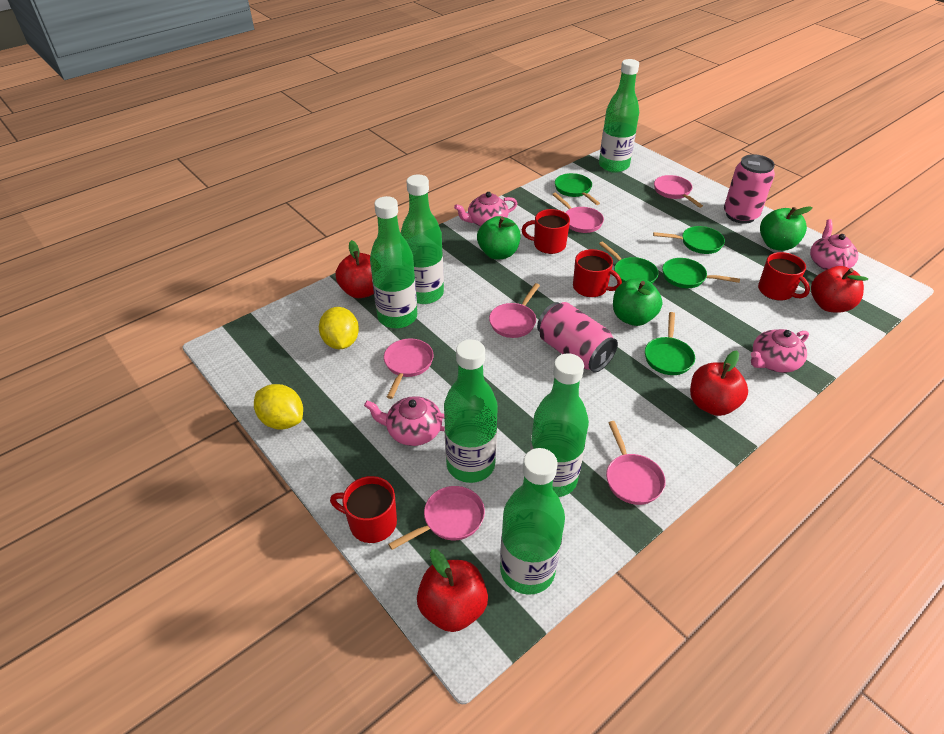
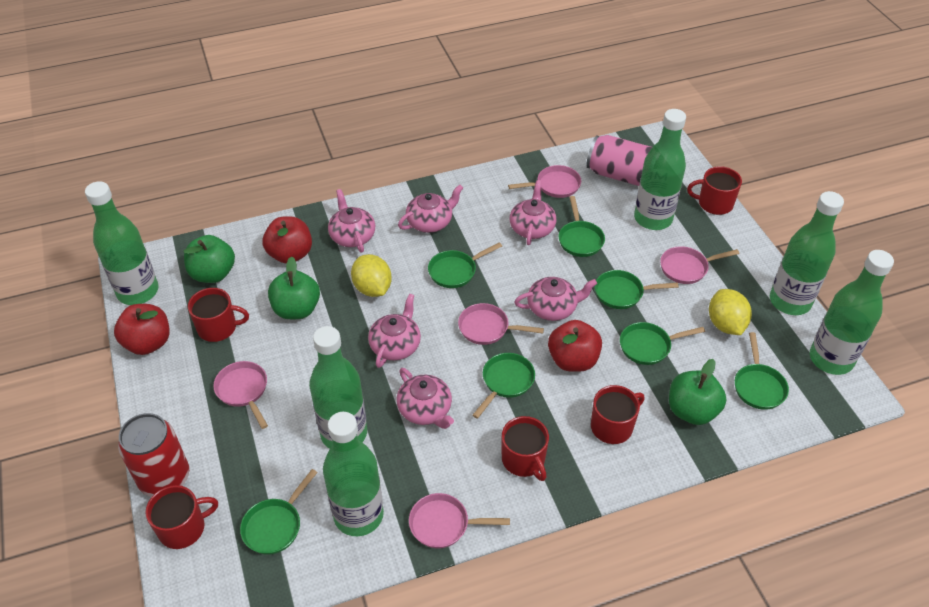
green pan: 5 -> 7
pink can: 2 -> 1
pink pan: 6 -> 5
pink teapot: 4 -> 6
red apple: 4 -> 3
red can: 0 -> 1
red mug: 4 -> 5

